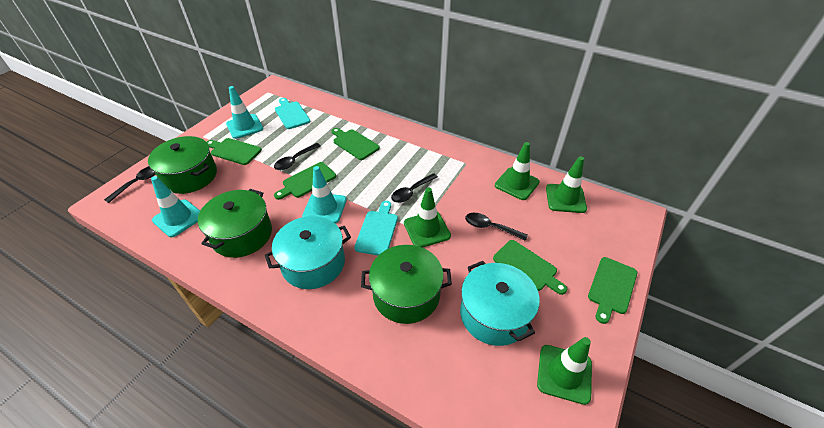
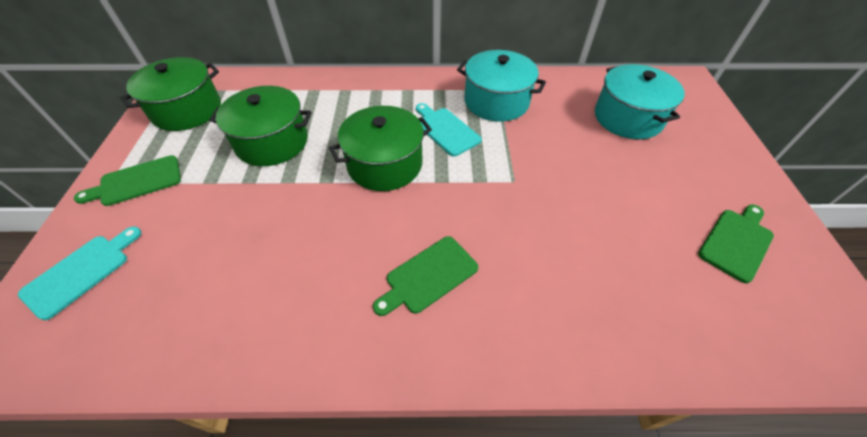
black spoon: 4 -> 0
green cutting board: 5 -> 3
green traffic cone: 4 -> 0
turquoise traffic cone: 3 -> 0

